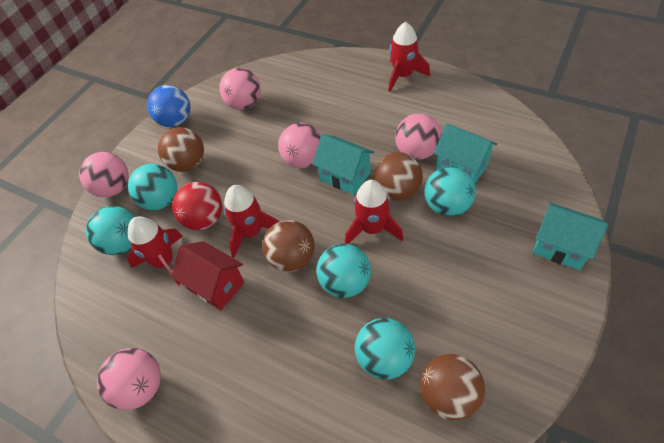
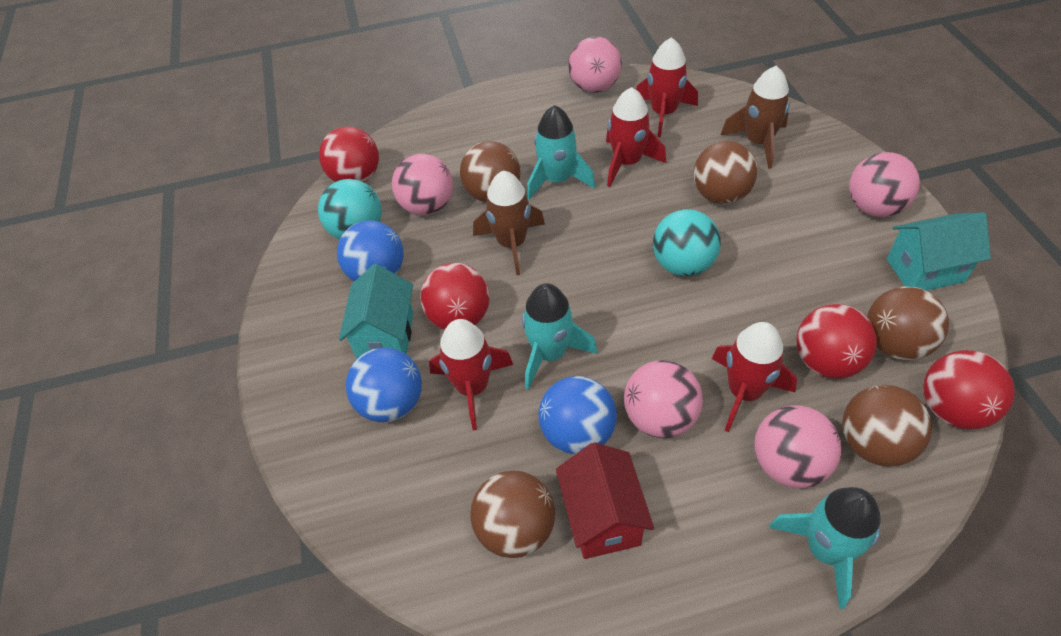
blue ball: 1 -> 3
brown ball: 4 -> 5
brown rocket: 0 -> 2
red ball: 1 -> 4
turquoise ball: 5 -> 2
turquoise house: 3 -> 2
turquoise rocket: 0 -> 3

